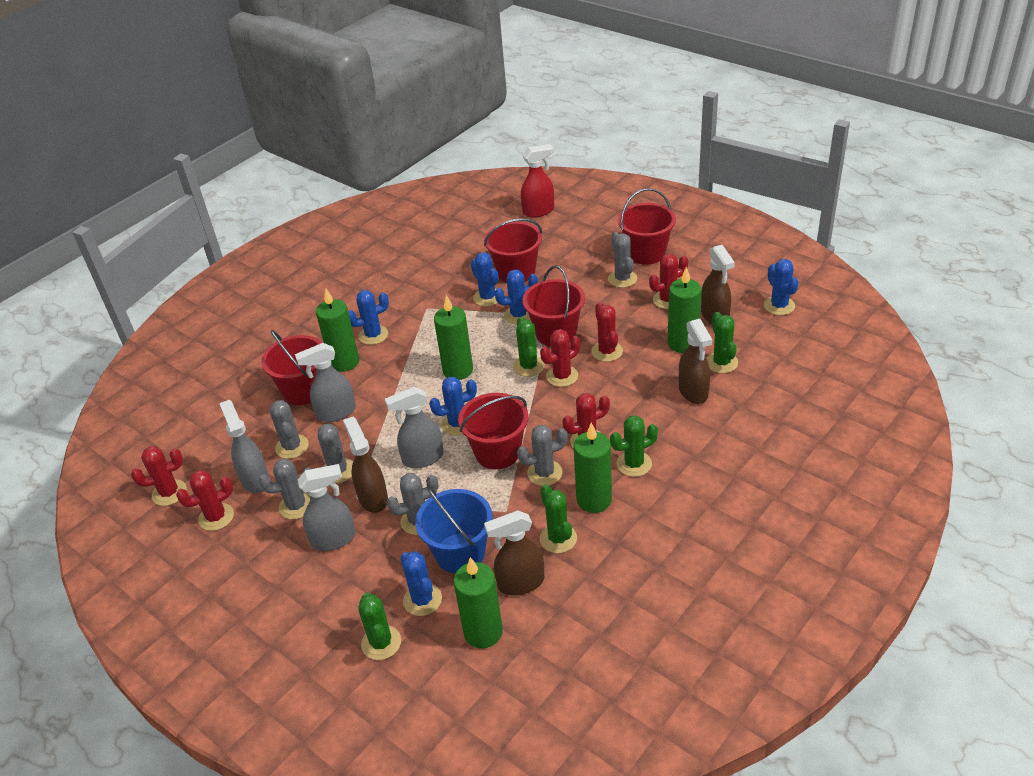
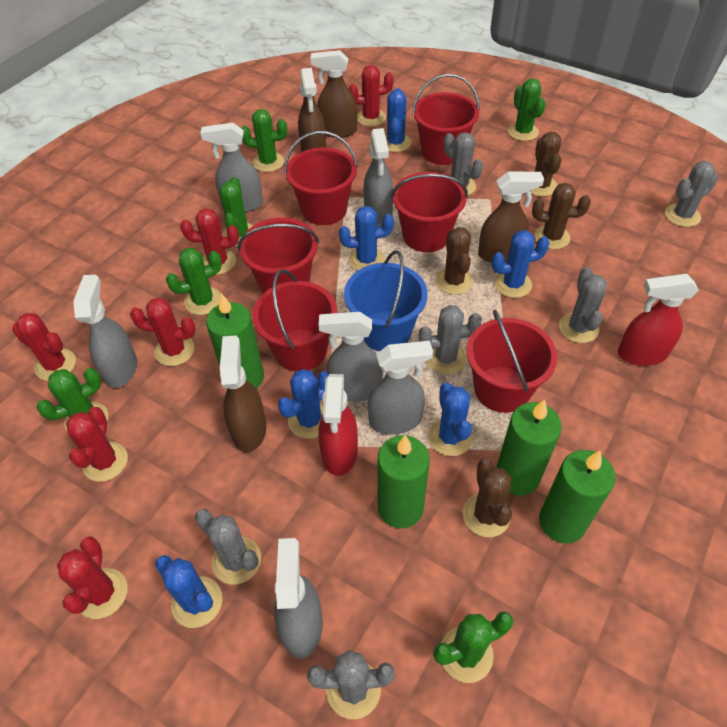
brown cactus: 0 -> 4
green cactus: 5 -> 6
green candle: 5 -> 4
grey spray bottle: 4 -> 6
red bucket: 5 -> 6
red spray bottle: 1 -> 2

